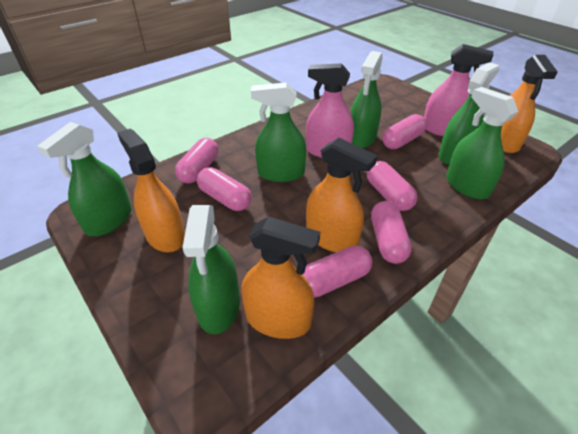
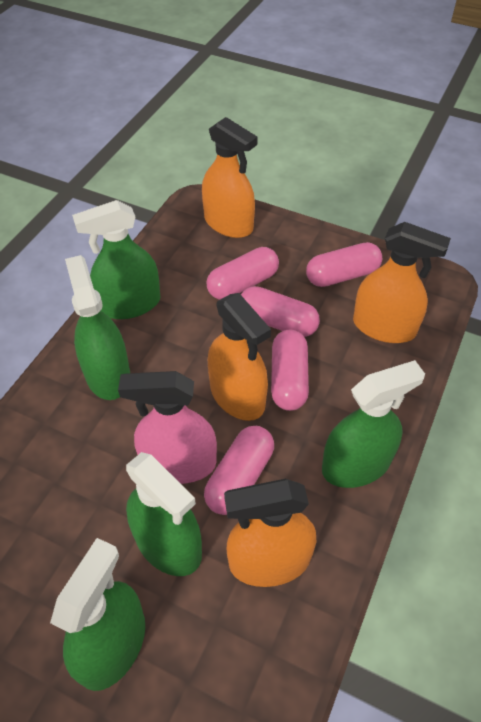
green spray bottle: 6 -> 5
pink capsule: 6 -> 5
pink spray bottle: 2 -> 1

